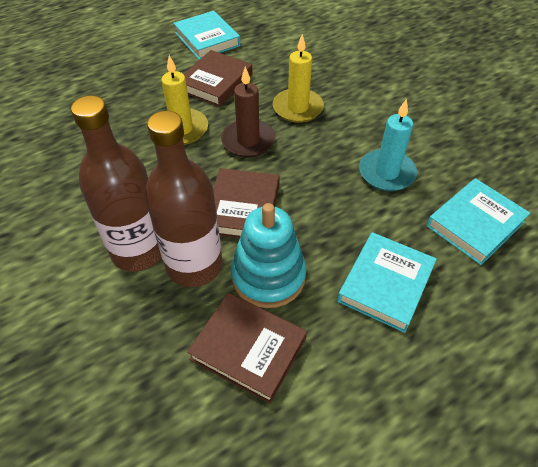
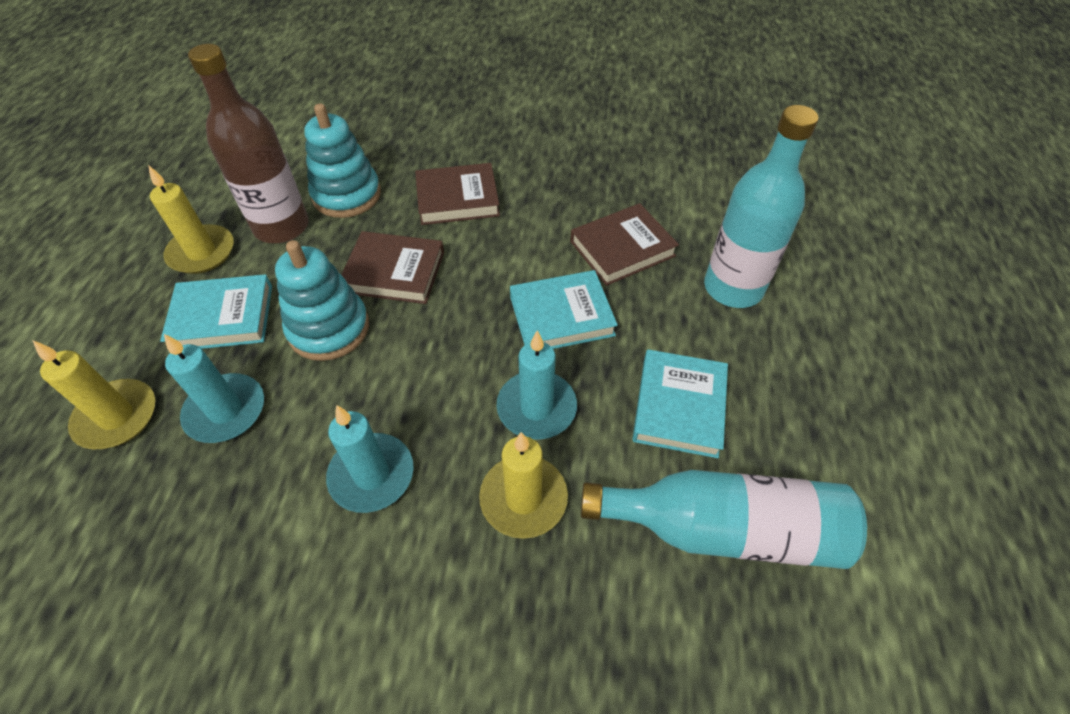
brown bottle: 2 -> 1
brown candle: 1 -> 0
turquoise bottle: 0 -> 2
turquoise candle: 1 -> 3
turquoise stacking toy: 1 -> 2
yellow candle: 2 -> 3

